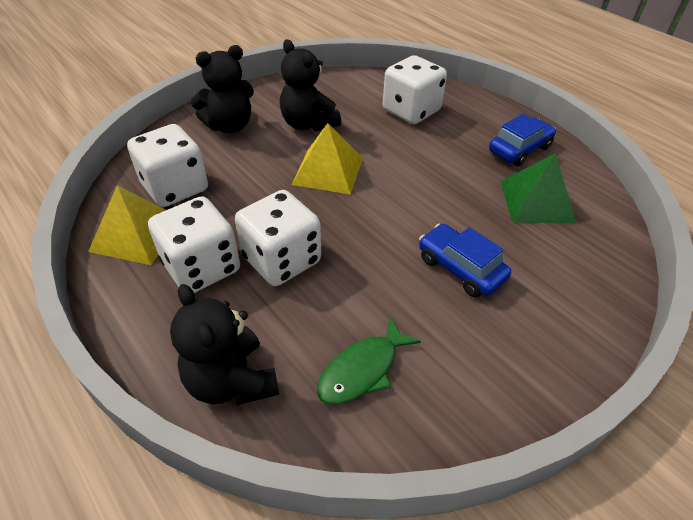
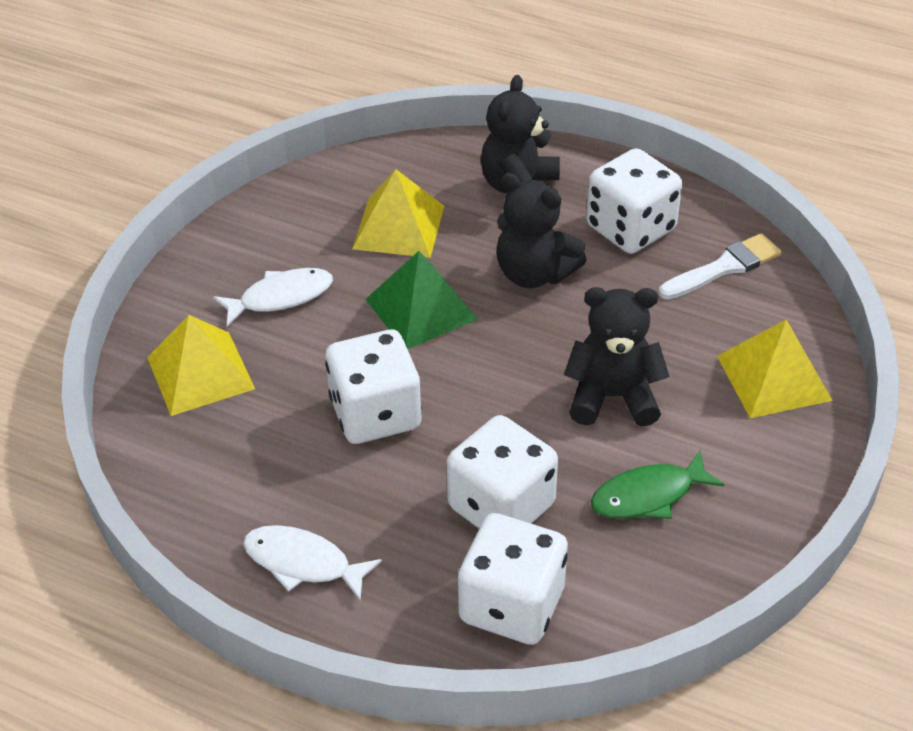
blue car: 2 -> 0
white brush: 0 -> 1
white fish: 0 -> 2
yellow pyramid: 2 -> 3

